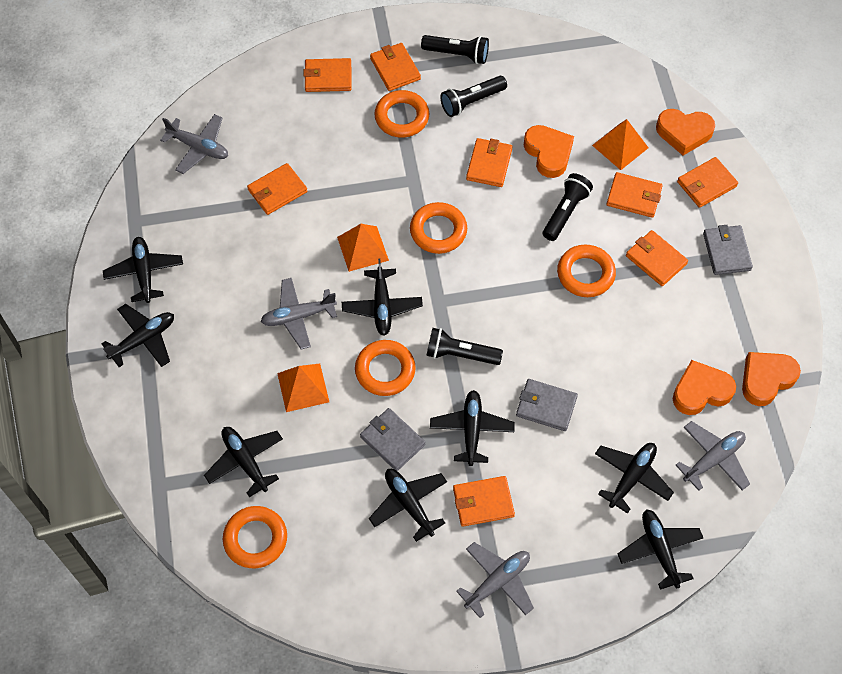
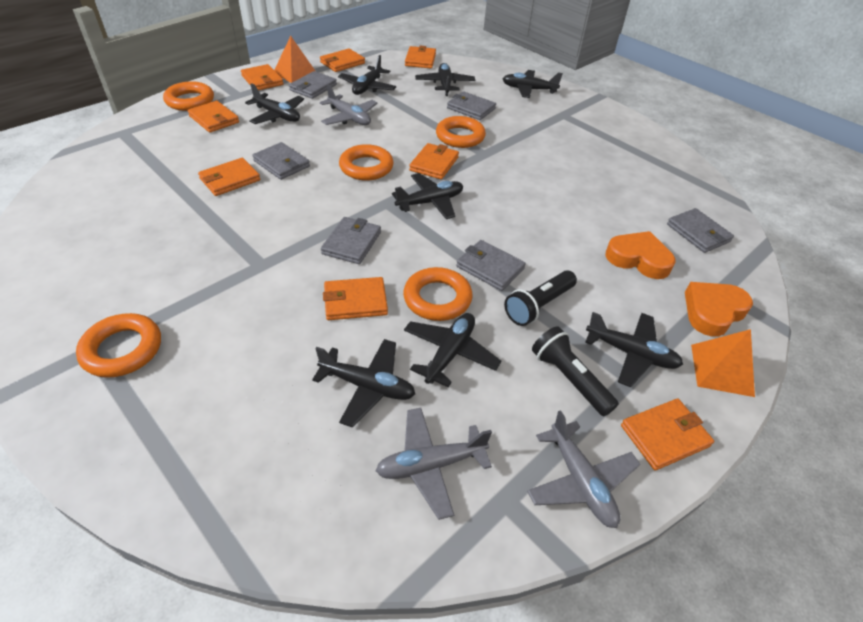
black flashlight: 4 -> 2
grey plane: 4 -> 3
grey wallet: 3 -> 6
orange heart: 4 -> 2
orange pyramid: 3 -> 2

